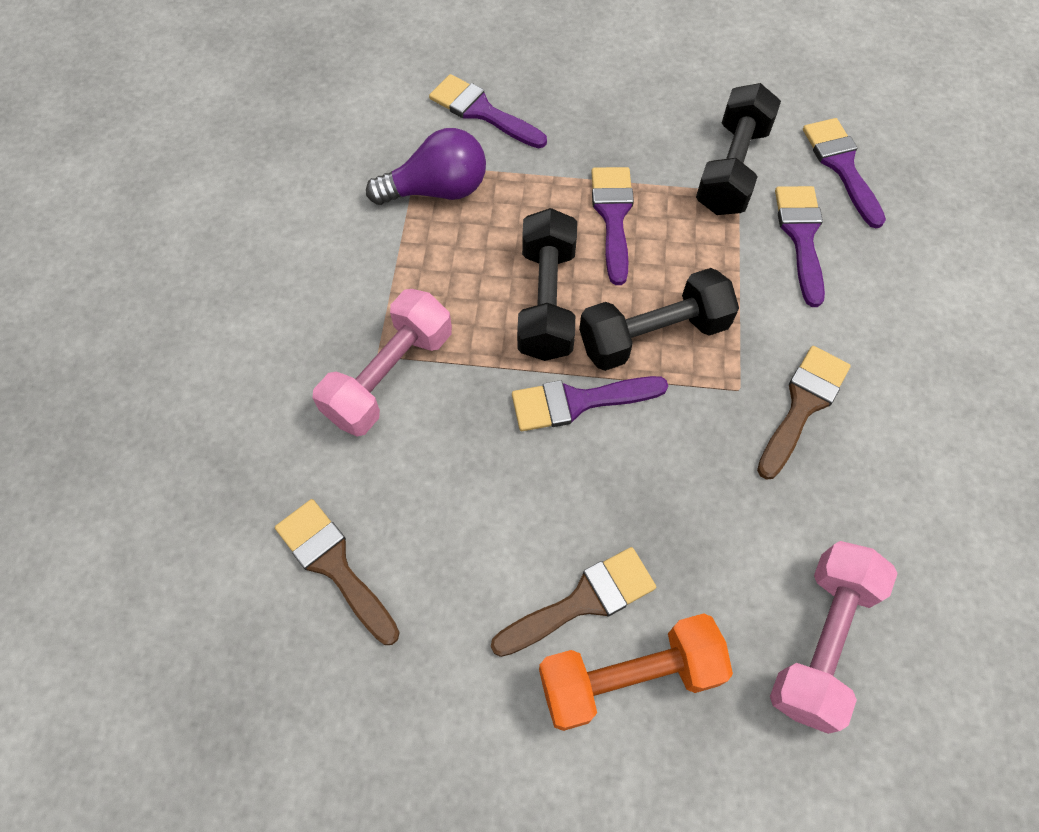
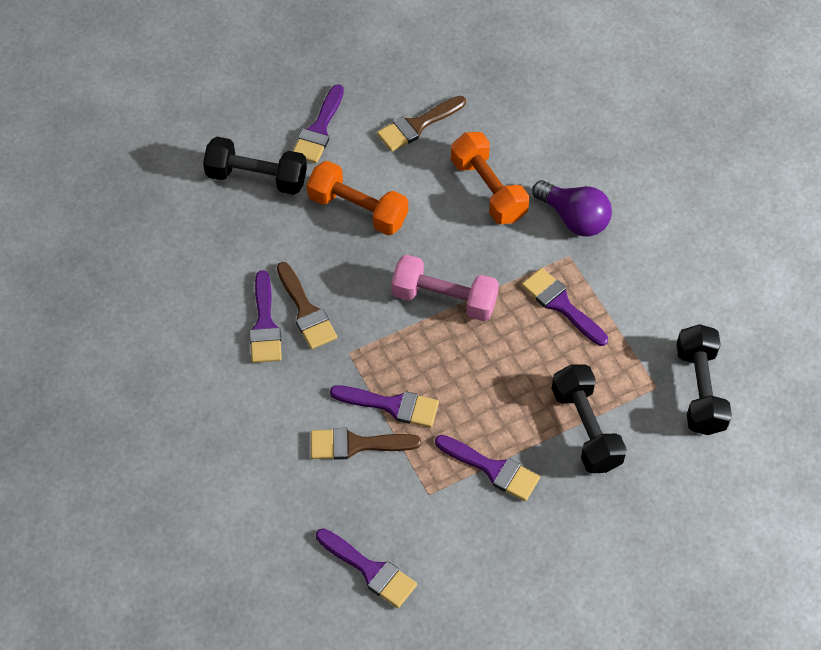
orange dumbbell: 1 -> 2
pink dumbbell: 2 -> 1
purple brush: 5 -> 6

